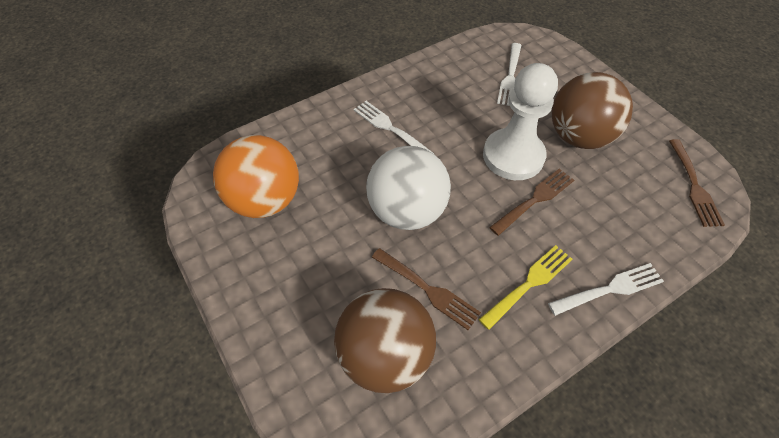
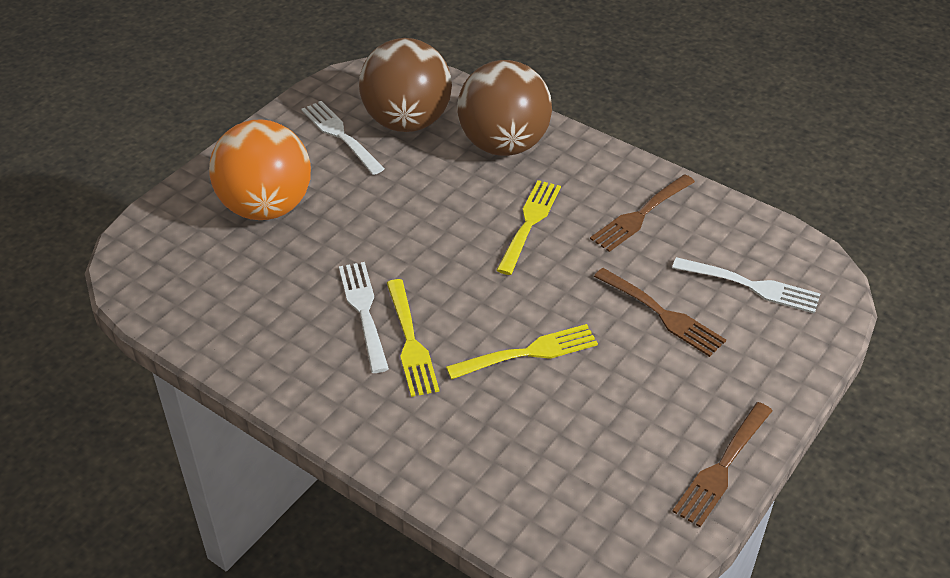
white ball: 1 -> 0
white pawn: 1 -> 0
yellow fork: 1 -> 3

